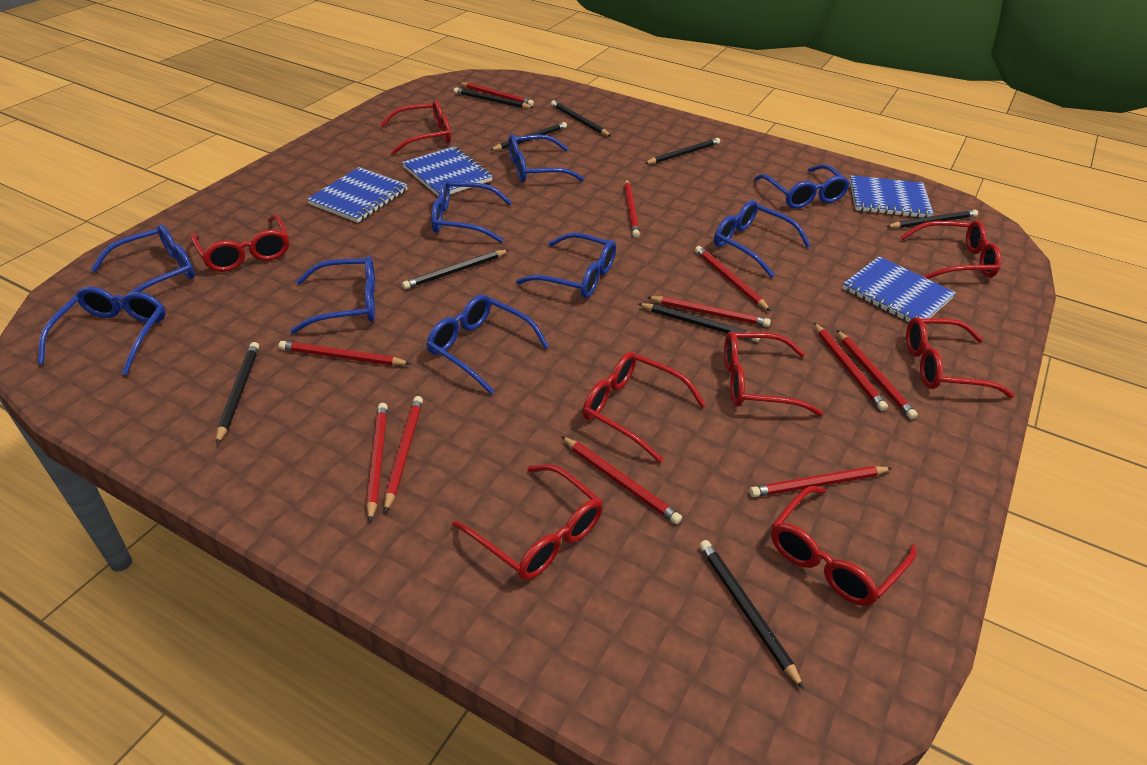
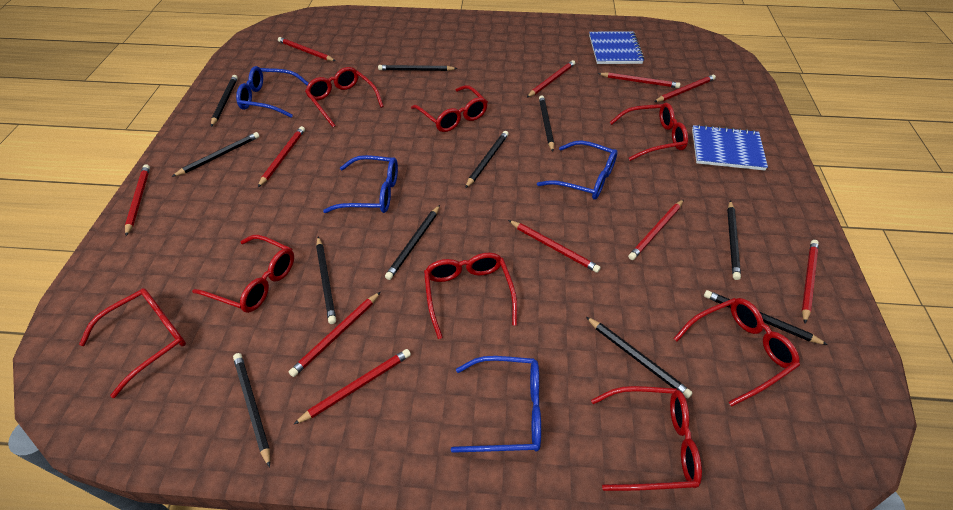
black pencil: 9 -> 11
blue glasses: 9 -> 4
blue notebook: 4 -> 2

